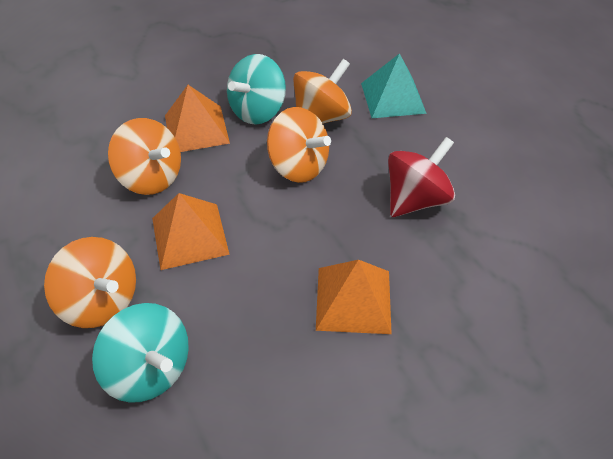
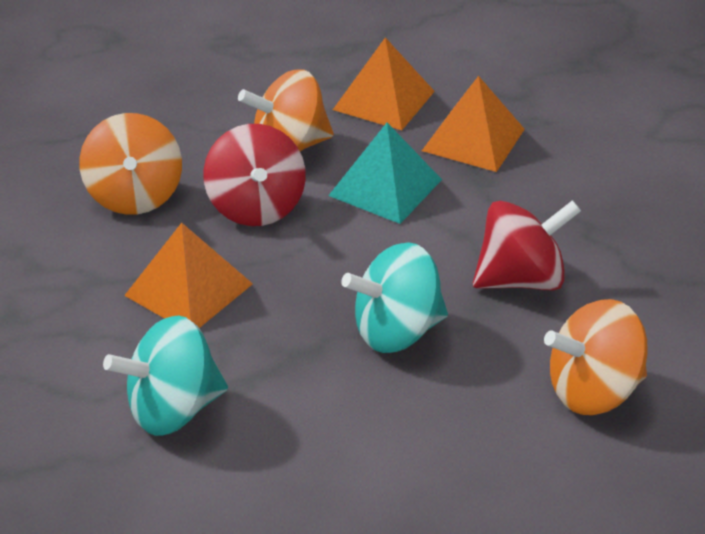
orange spinning top: 4 -> 3
red spinning top: 1 -> 2

